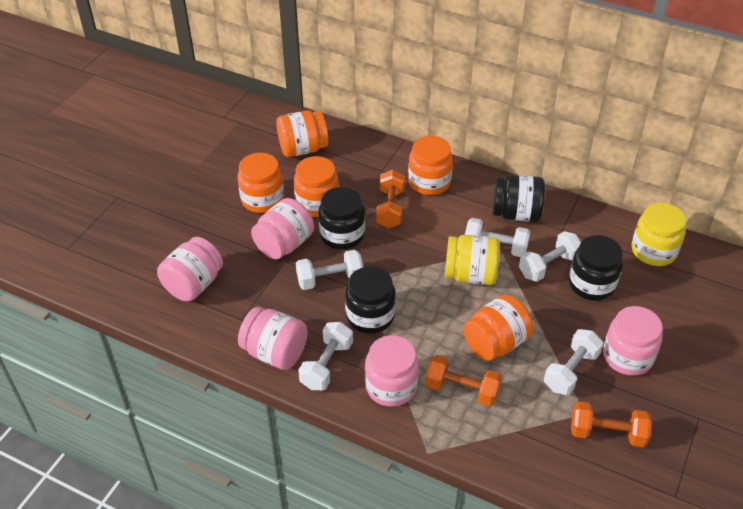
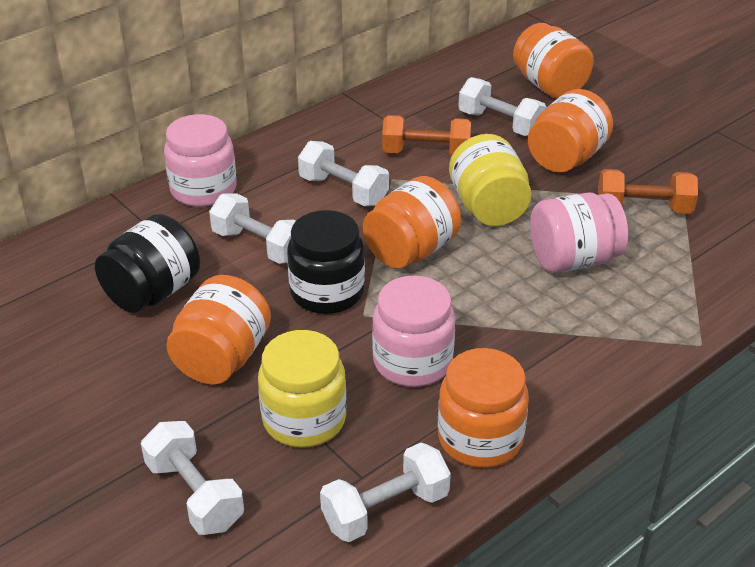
black jar: 4 -> 2
orange dumbbell: 3 -> 2
pink jar: 5 -> 3

